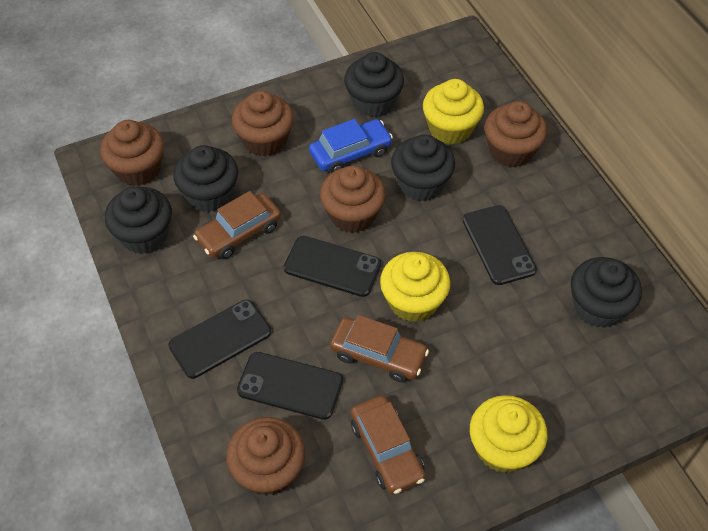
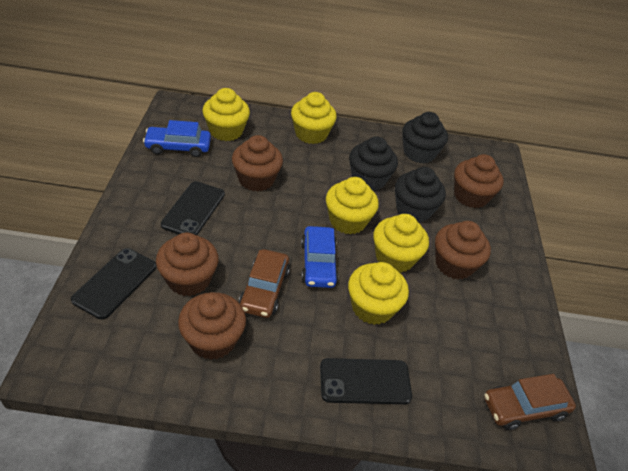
black cupcake: 5 -> 3
black phone: 4 -> 3
blue car: 1 -> 2
brown car: 3 -> 2
yellow cupcake: 3 -> 5

